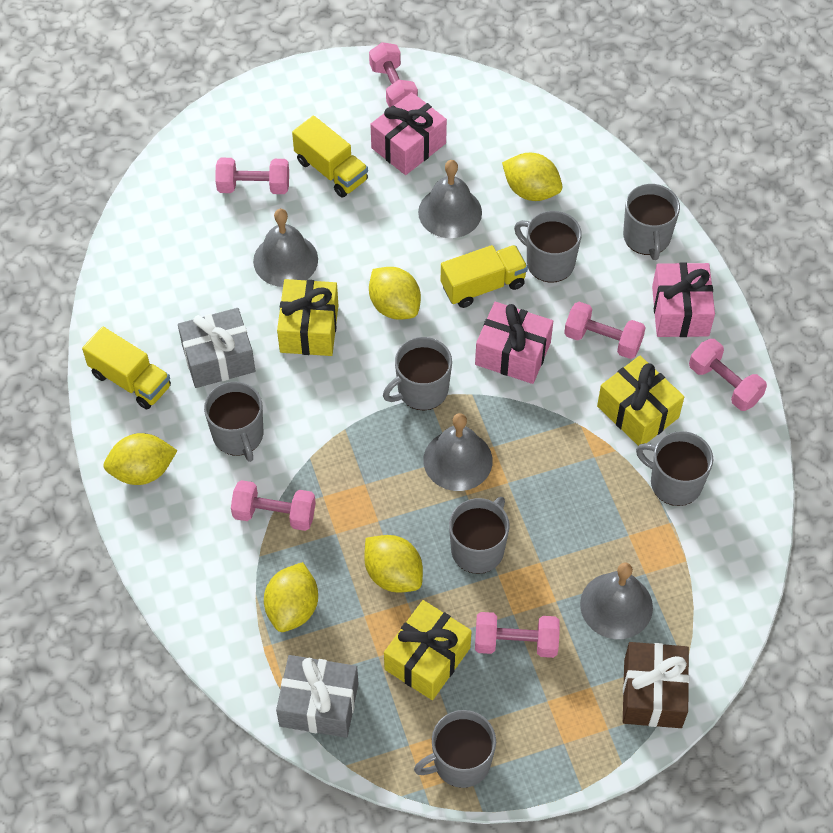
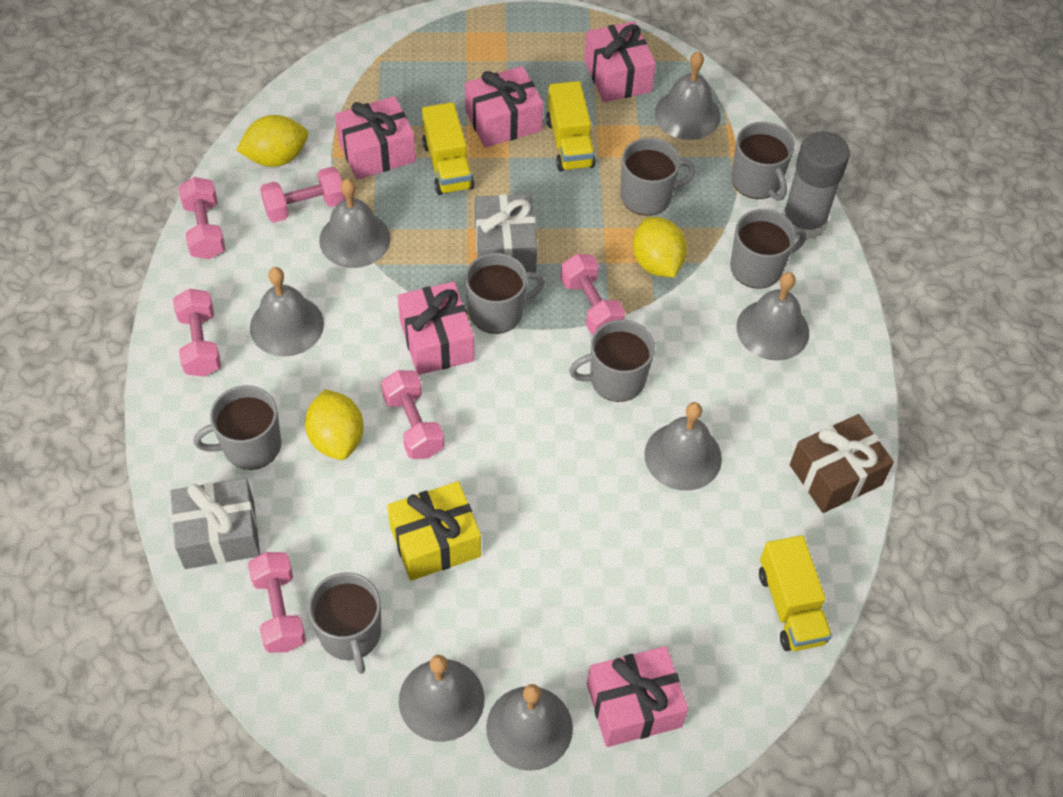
grey bell: 4 -> 7
grey glue stick: 0 -> 1
pink gift: 3 -> 5
yellow gift: 3 -> 1
yellow lemon: 5 -> 3

